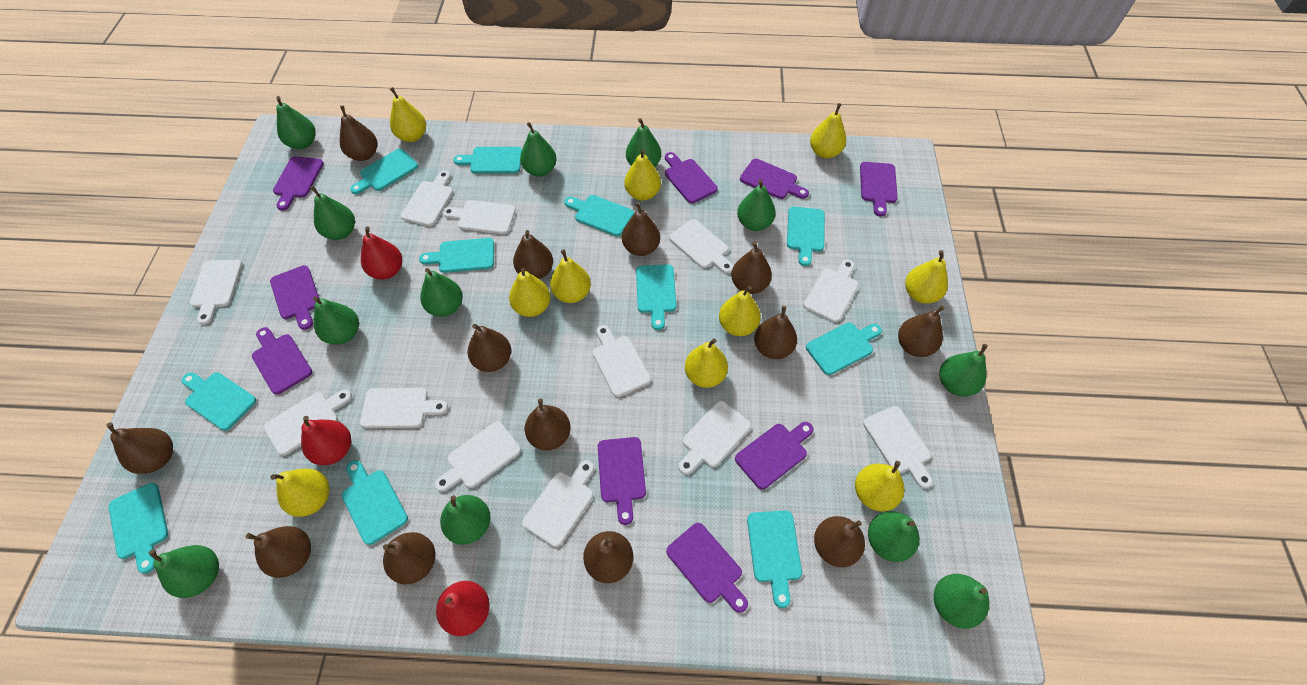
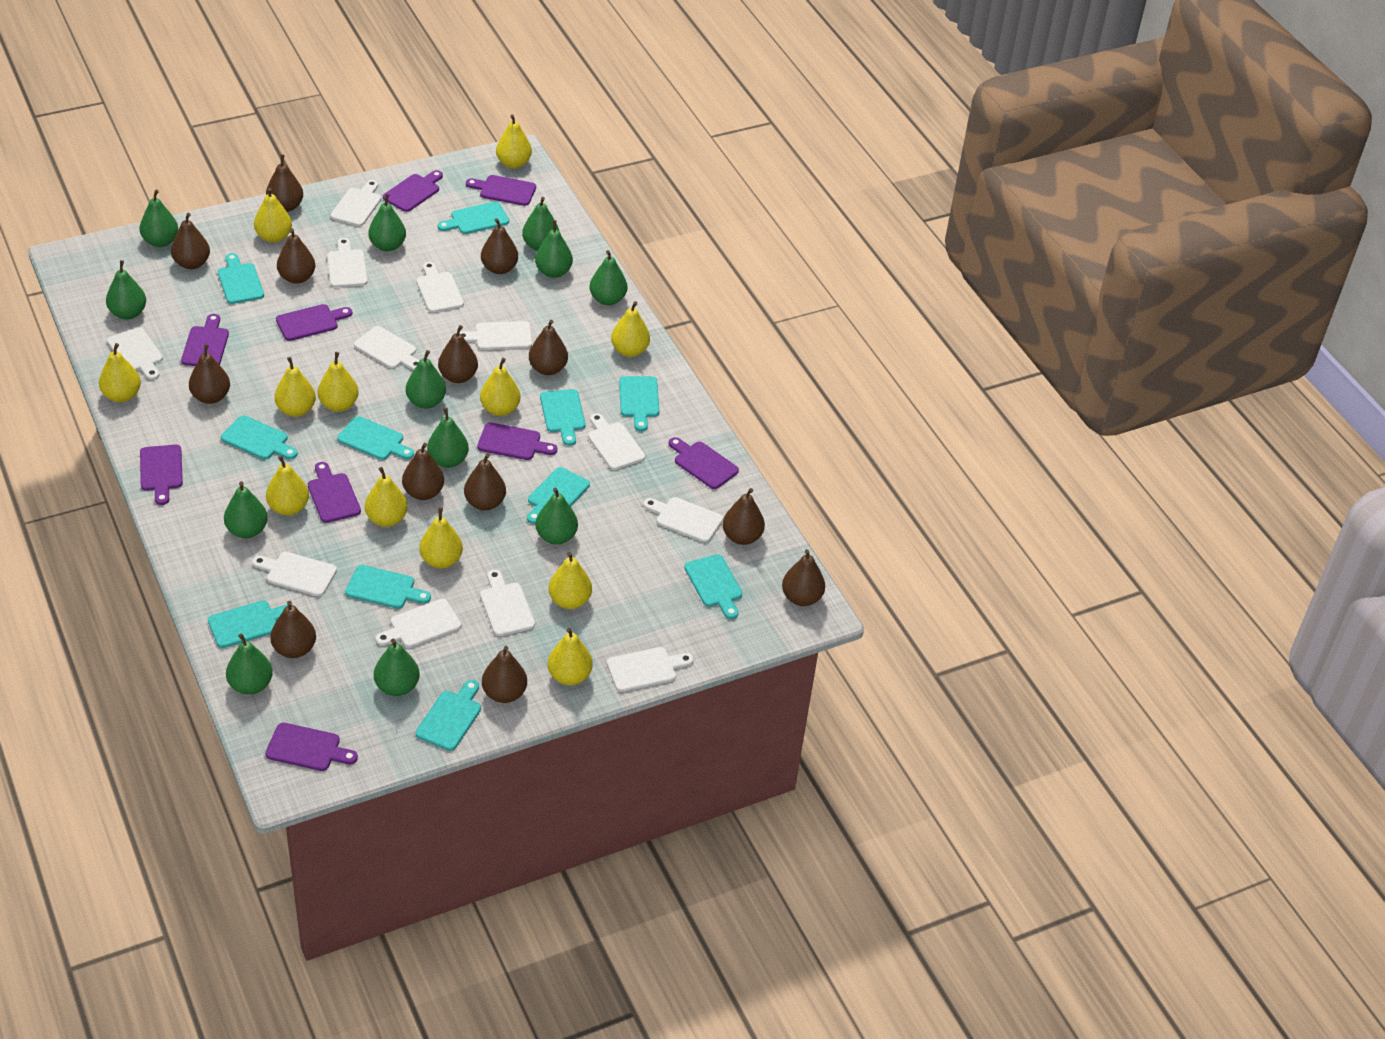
red pear: 3 -> 0
yellow pear: 10 -> 12

